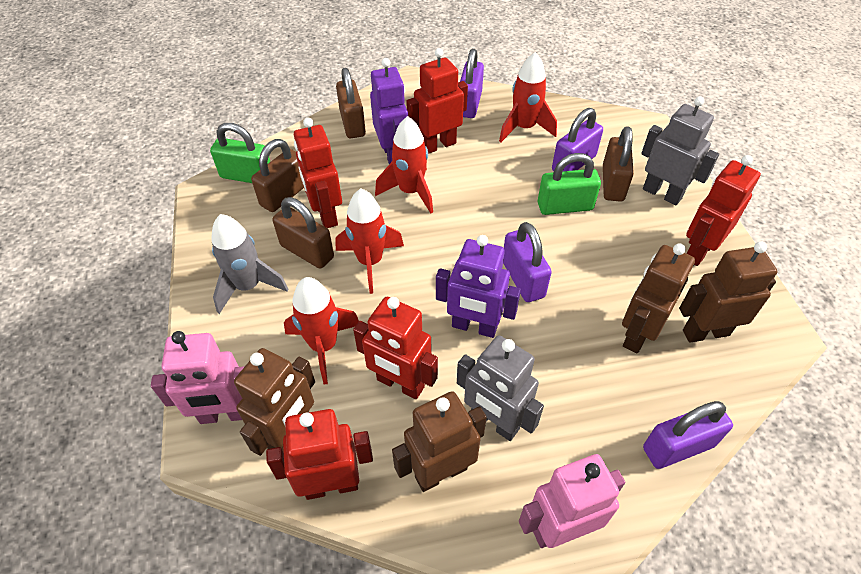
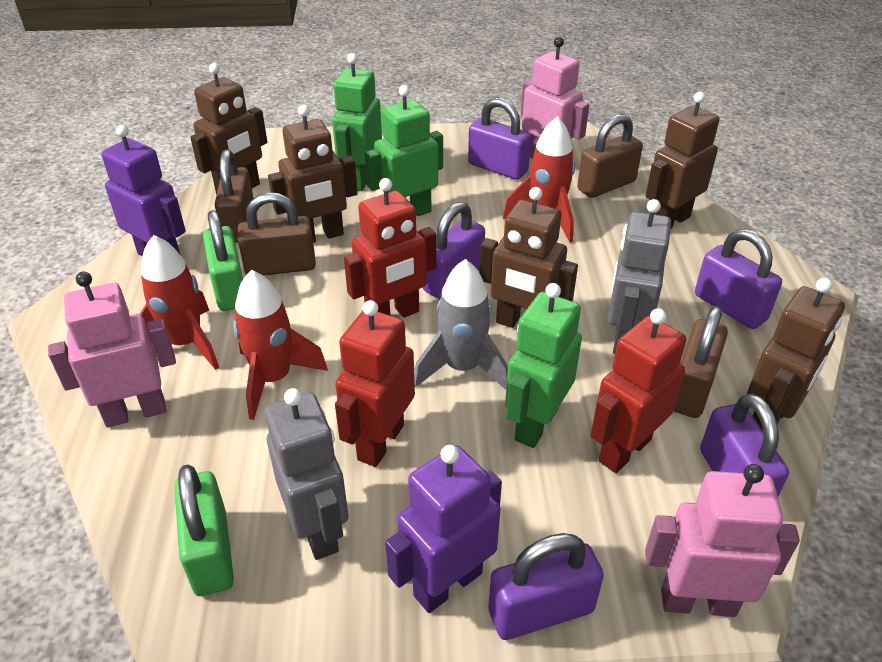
brown robot: 4 -> 5
green robot: 0 -> 3
pink robot: 2 -> 3
purple padlock: 4 -> 5
red robot: 5 -> 3
red rocket: 4 -> 3

